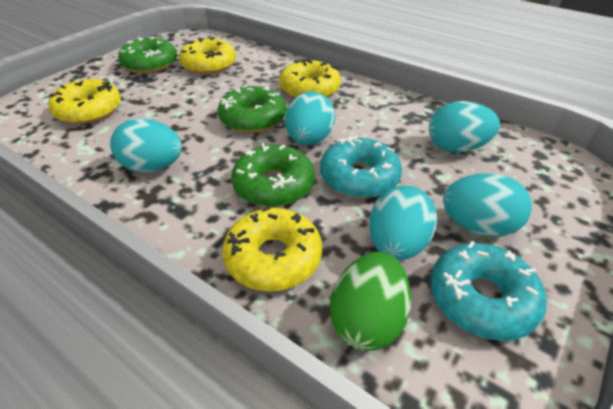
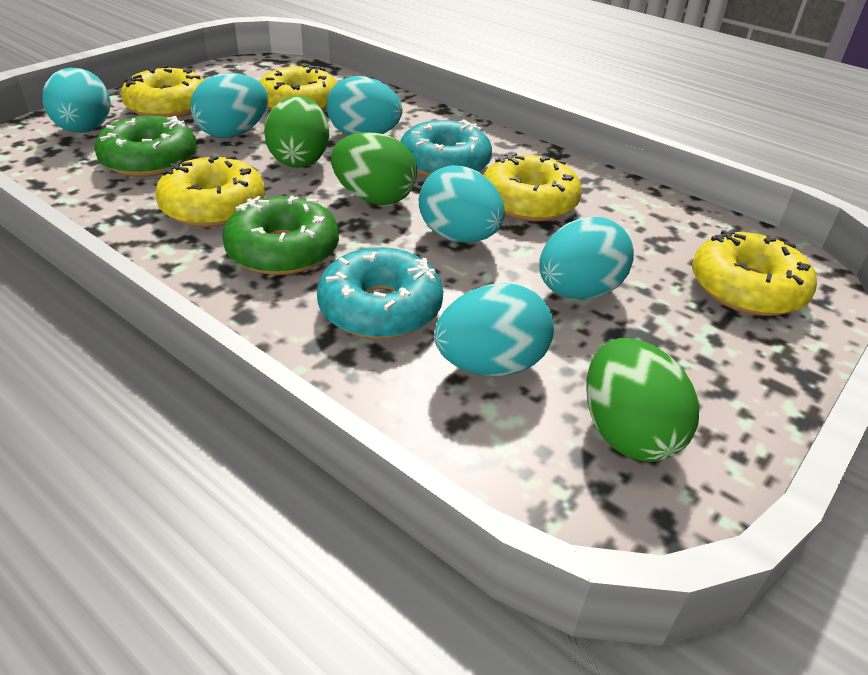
green donut: 3 -> 2
green egg: 1 -> 3
turquoise egg: 5 -> 6
yellow donut: 4 -> 5

